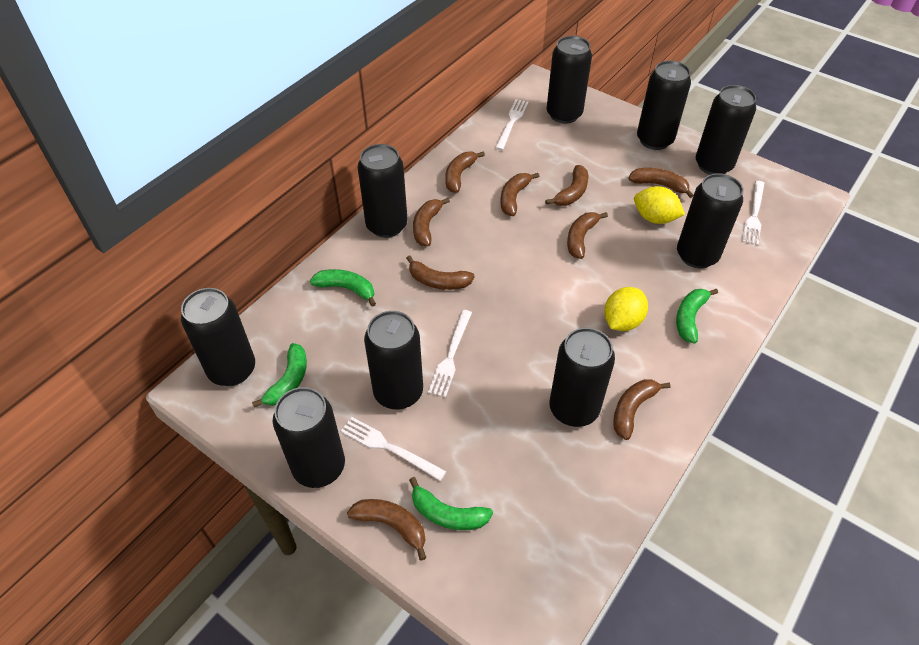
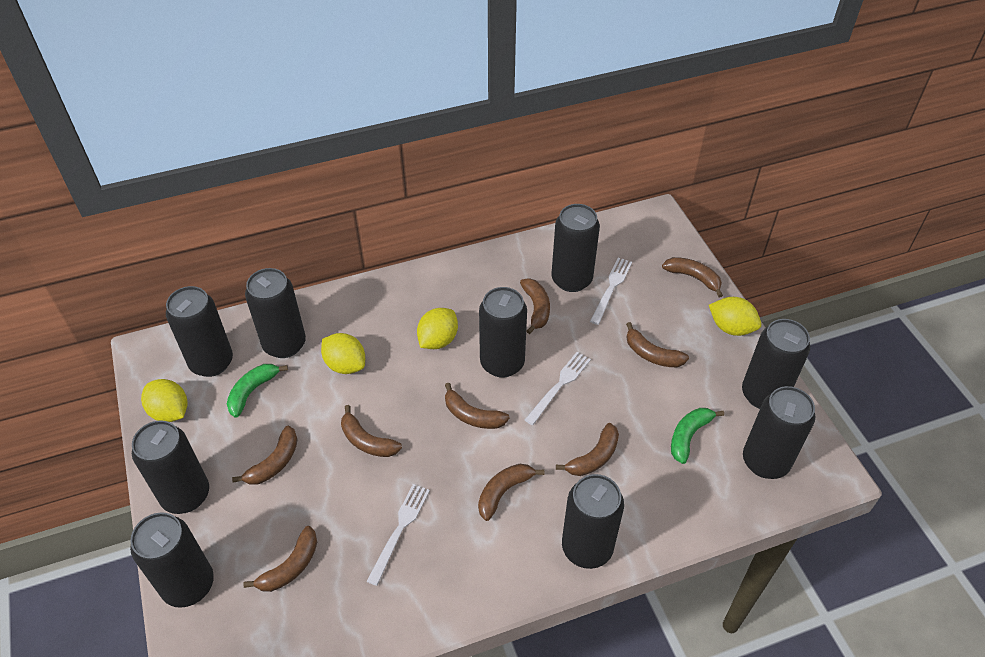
green banana: 4 -> 2
white fork: 4 -> 3
yellow lemon: 2 -> 4

